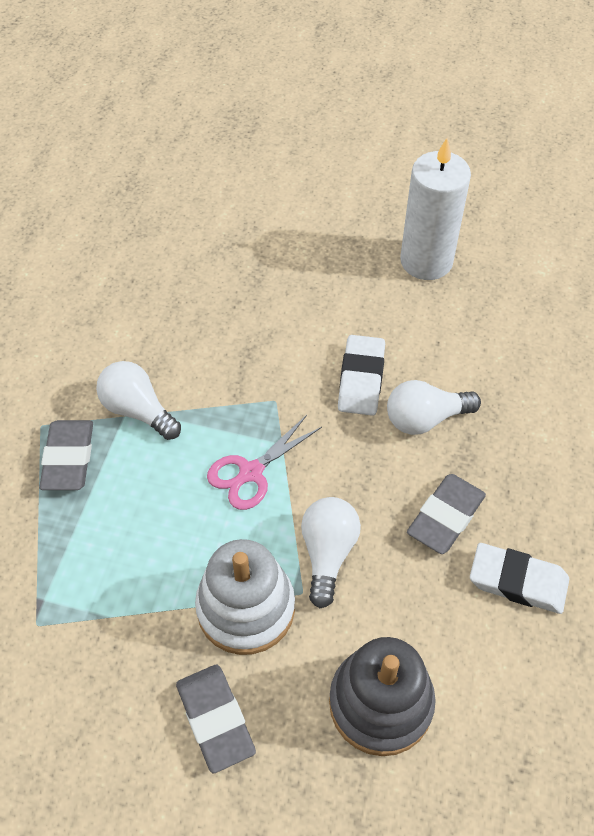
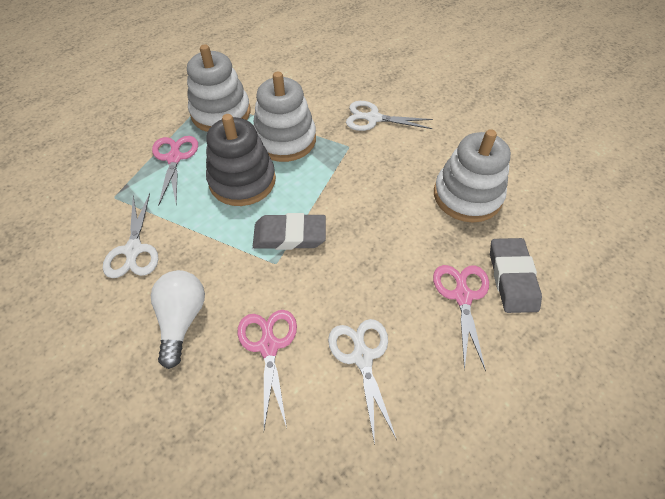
grey eraser: 3 -> 2
pink scissors: 1 -> 3
white candle: 1 -> 0
white eraser: 2 -> 0
white light bulb: 3 -> 1
white scissors: 0 -> 3
white stacking toy: 1 -> 3

